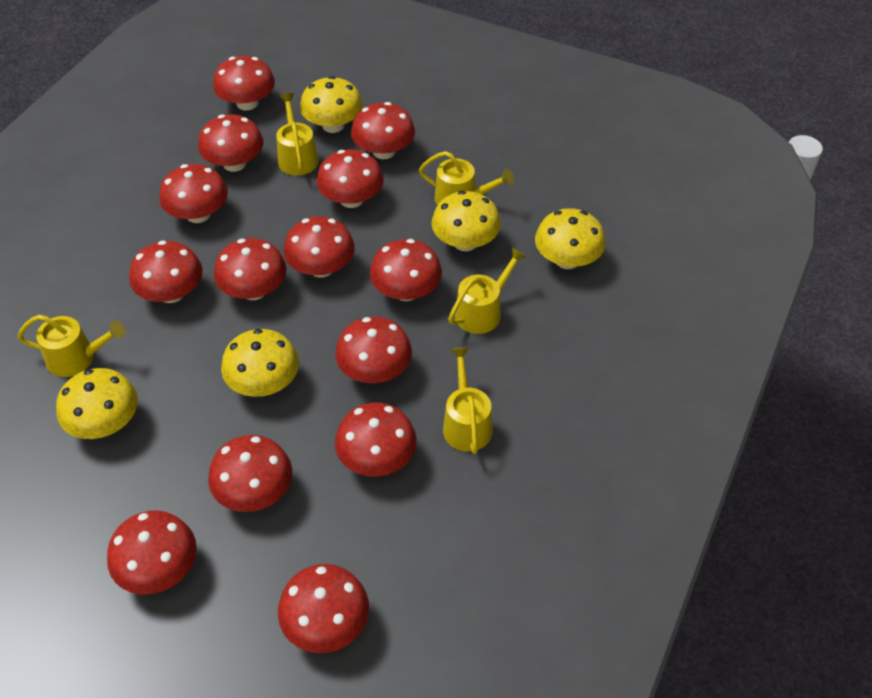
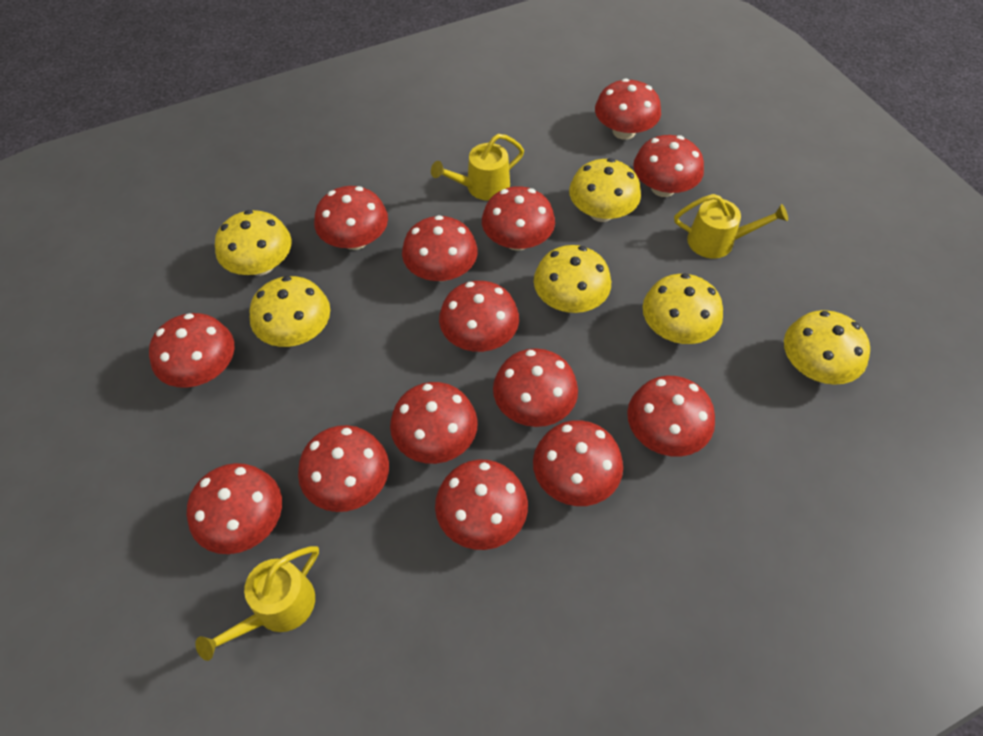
yellow mushroom: 5 -> 6
yellow watering can: 5 -> 3

